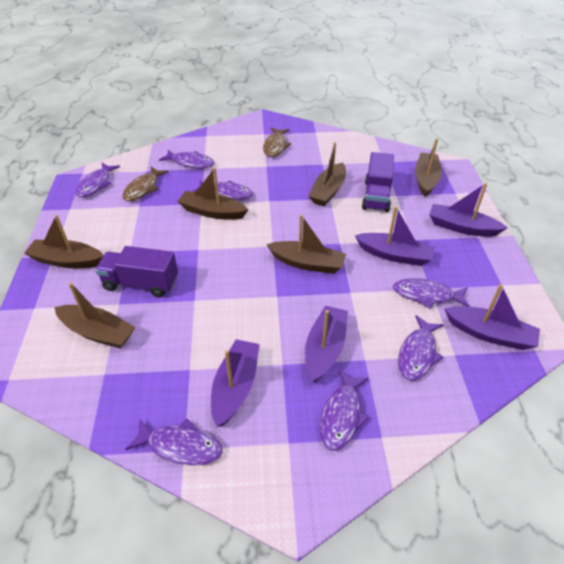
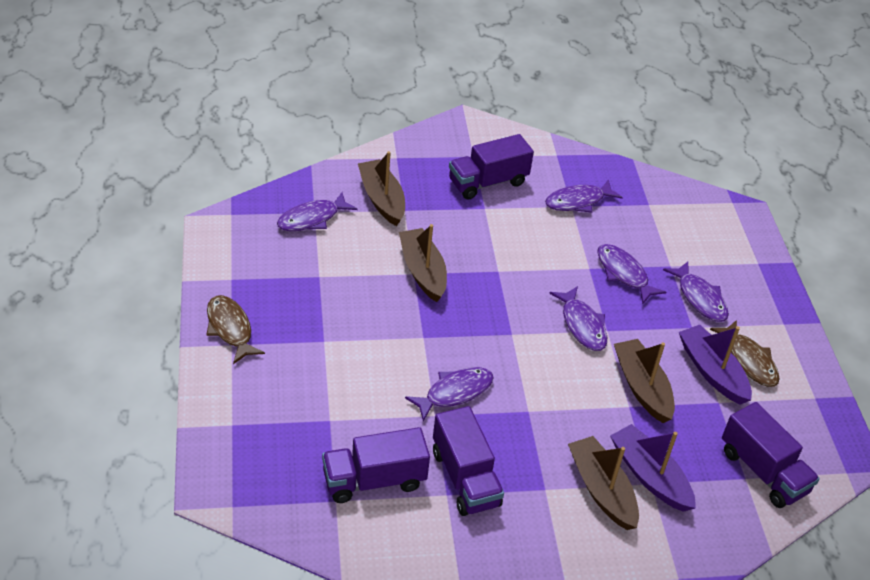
brown boat: 6 -> 4
purple boat: 5 -> 2
purple fish: 7 -> 6
purple truck: 2 -> 4

